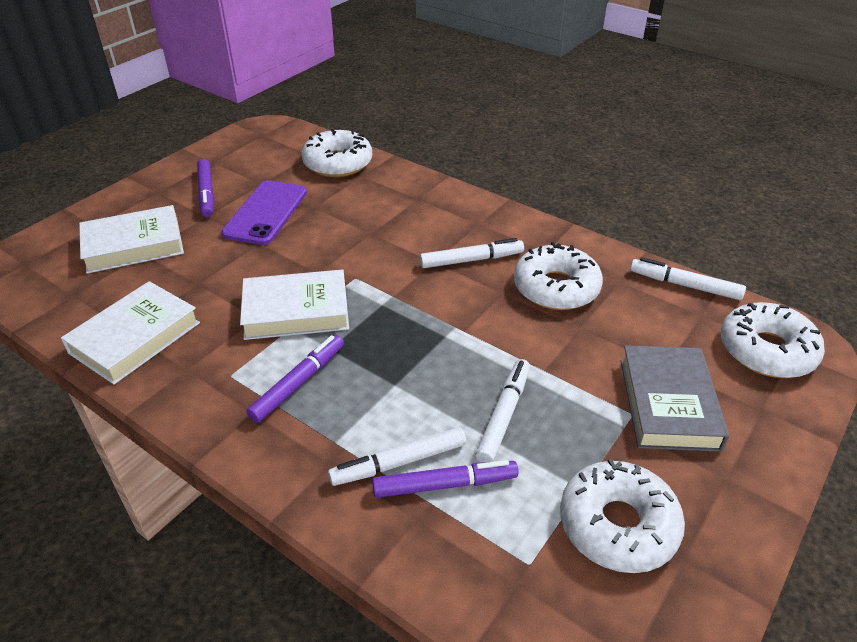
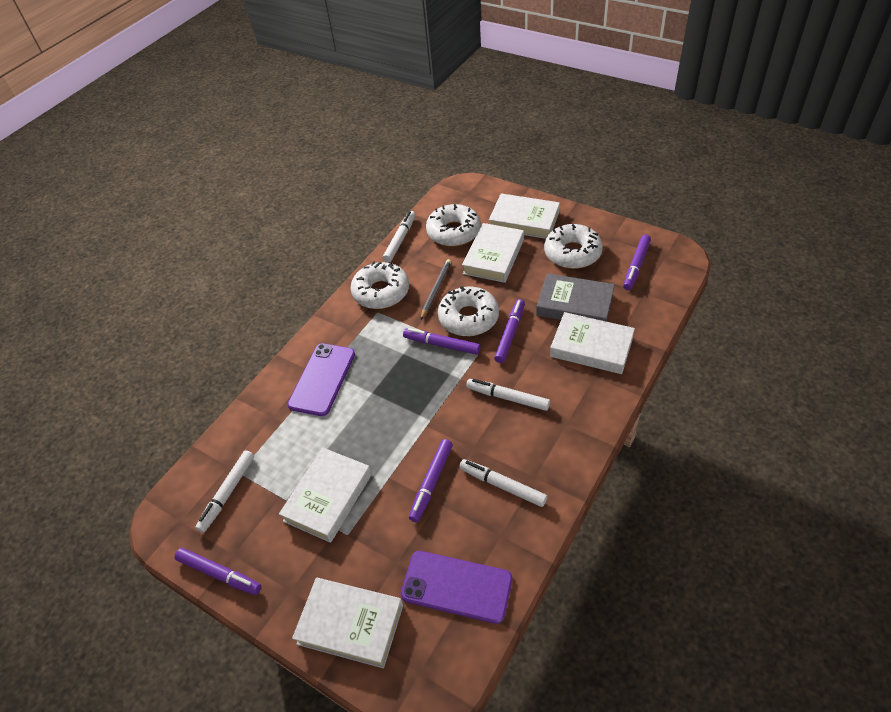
grey pencil: 0 -> 1
purple marker: 3 -> 5
purple phone: 1 -> 2
white book: 3 -> 5

